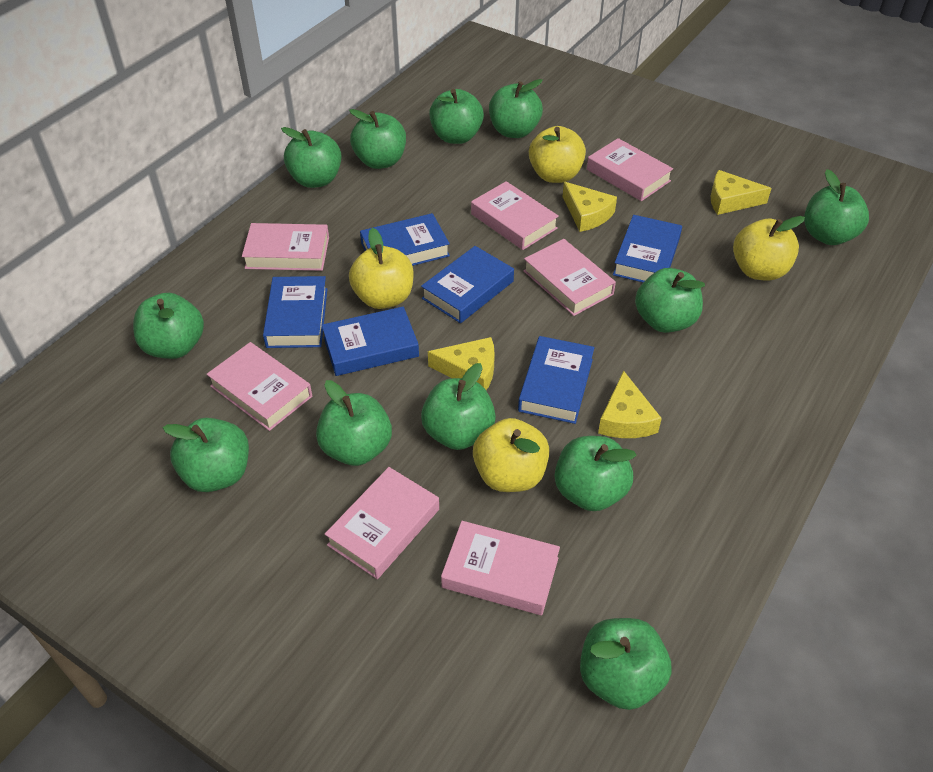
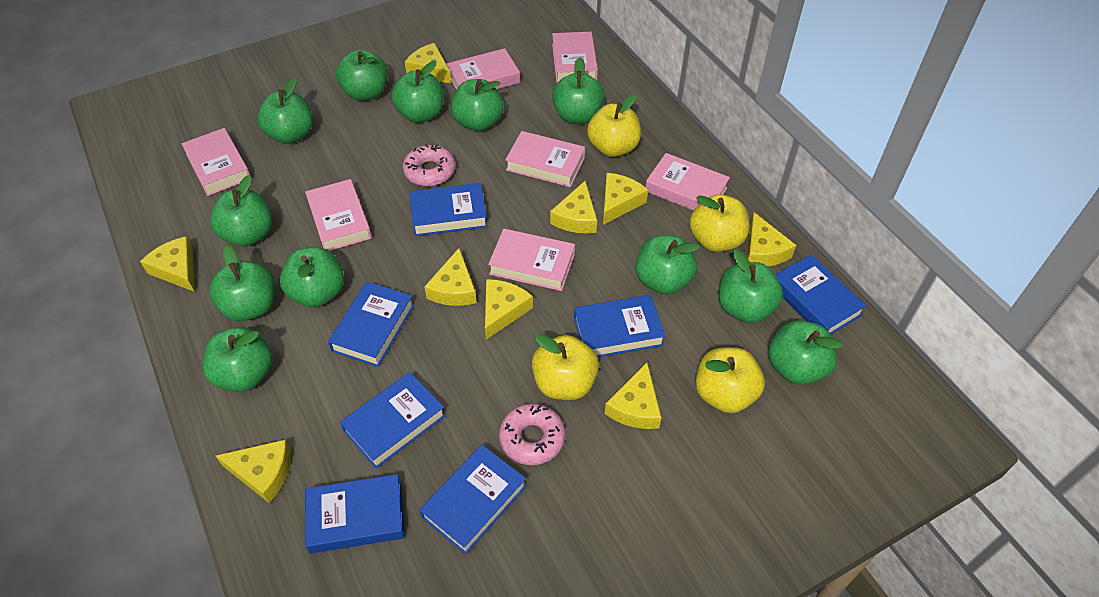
blue book: 6 -> 7
pink donut: 0 -> 2
yellow cheese: 4 -> 9

